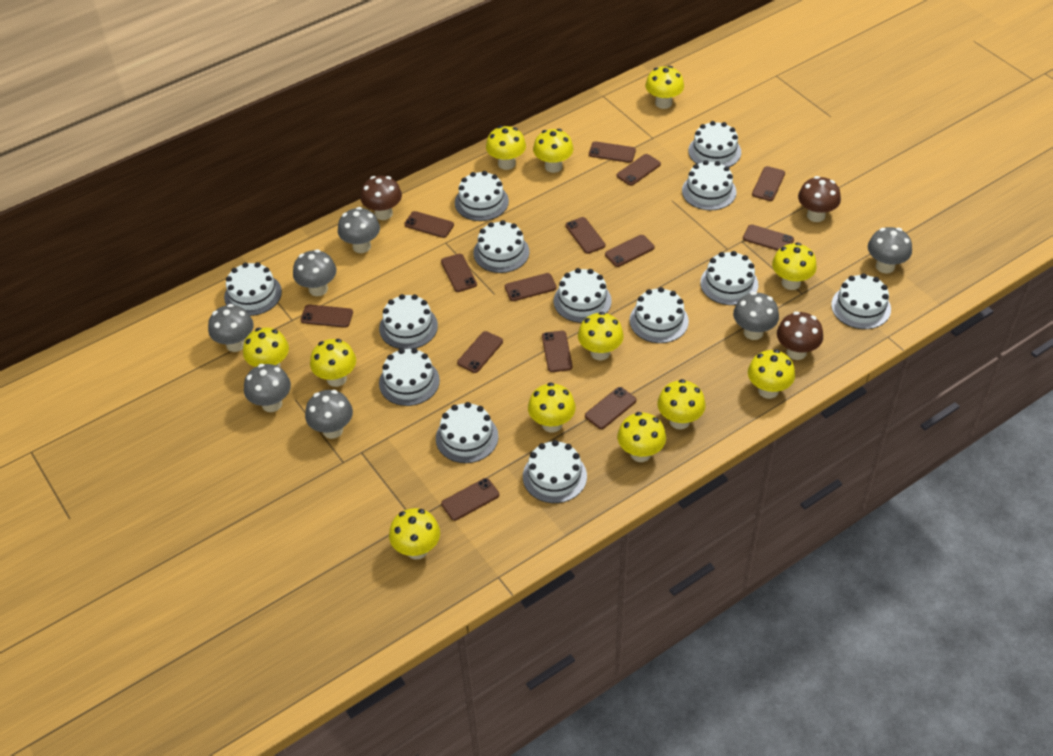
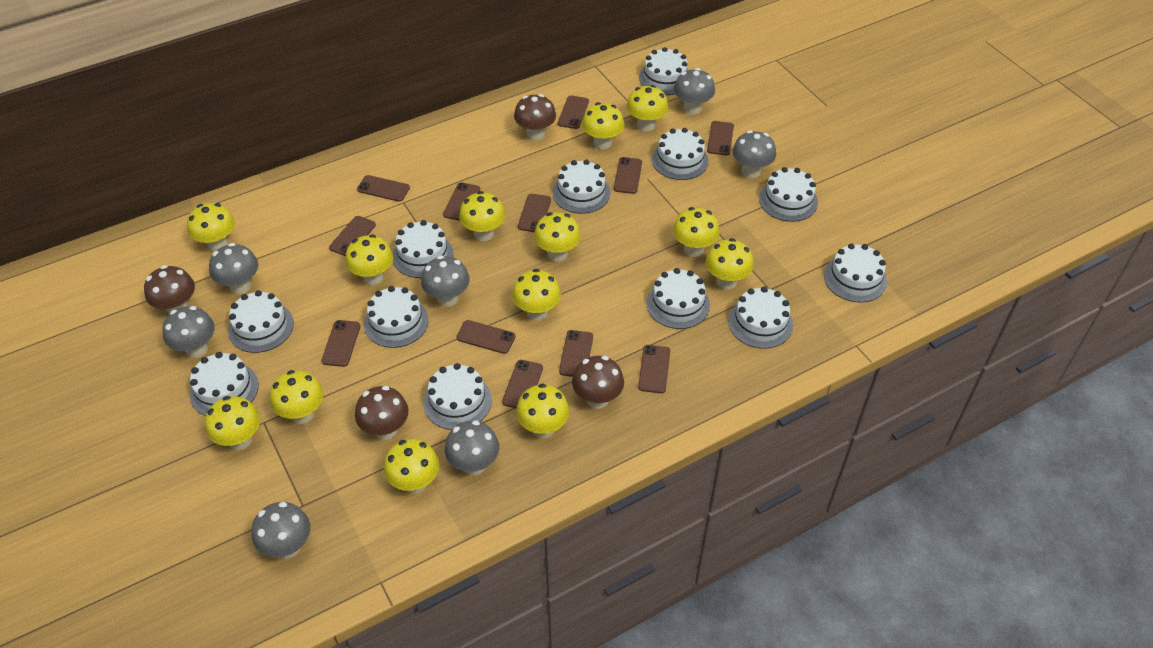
brown mushroom: 3 -> 4
brown phone: 14 -> 12
white cake: 13 -> 12
yellow mushroom: 12 -> 13

